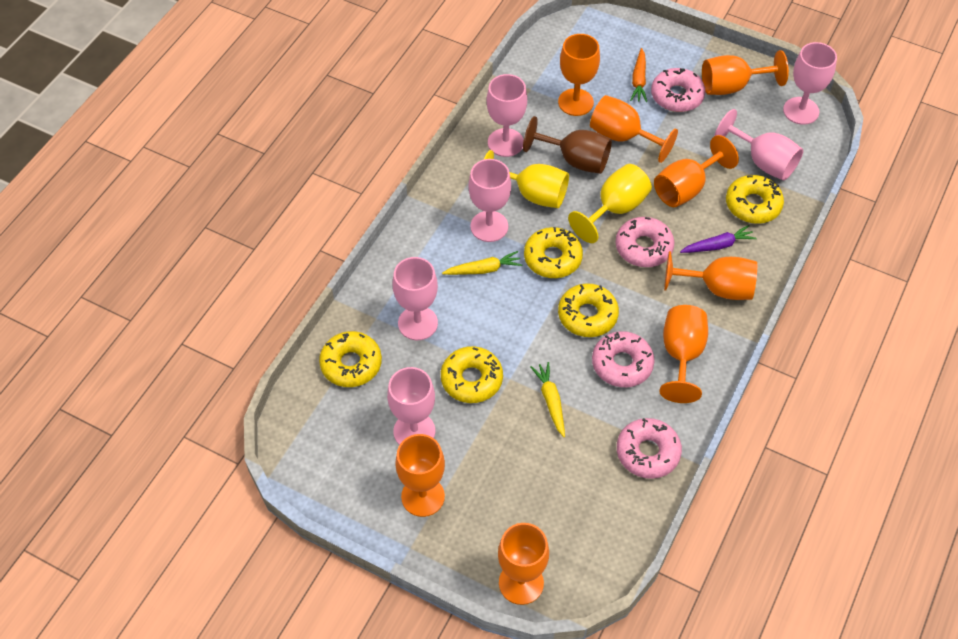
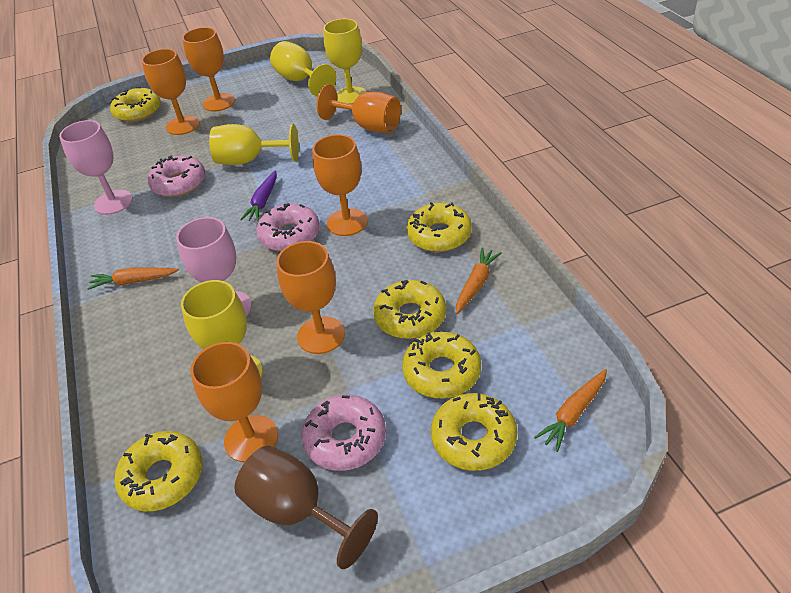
orange carrot: 1 -> 3
orange goblet: 8 -> 6
pink donut: 4 -> 3
pink goblet: 6 -> 2
yellow carrot: 2 -> 0
yellow donut: 5 -> 6
yellow goblet: 2 -> 4

